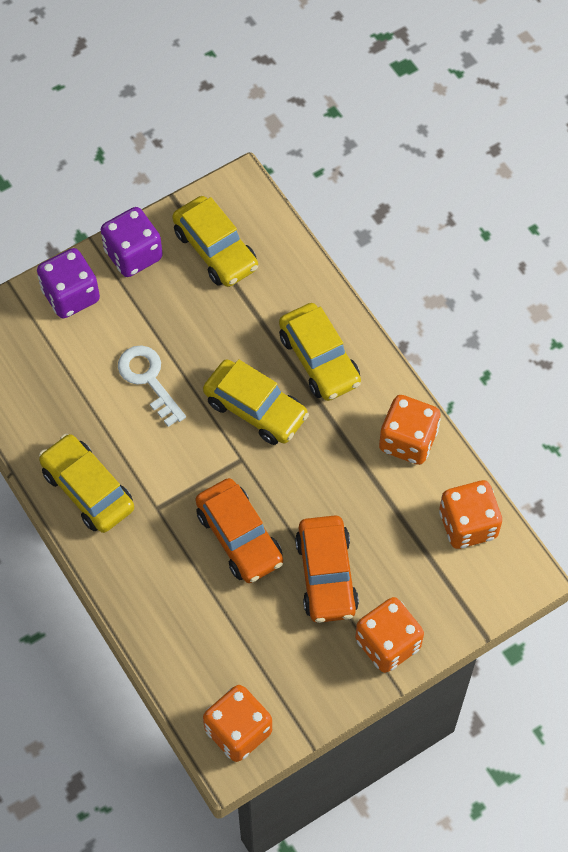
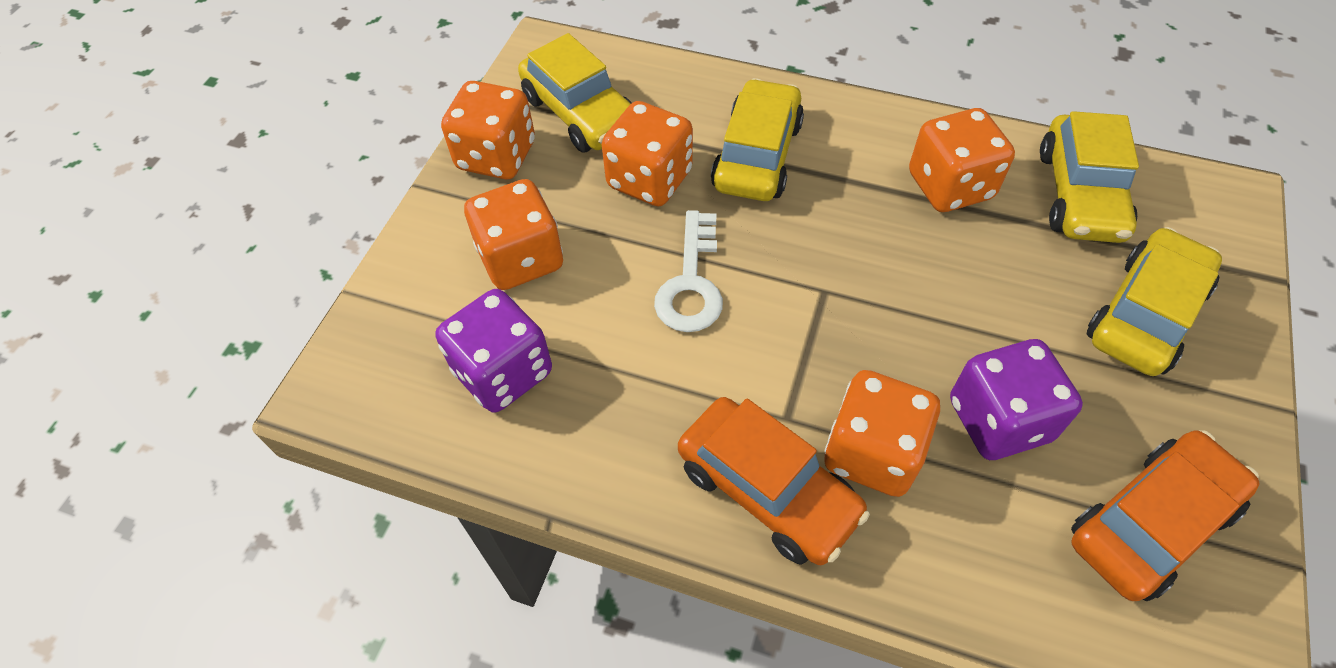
orange dice: 4 -> 5

